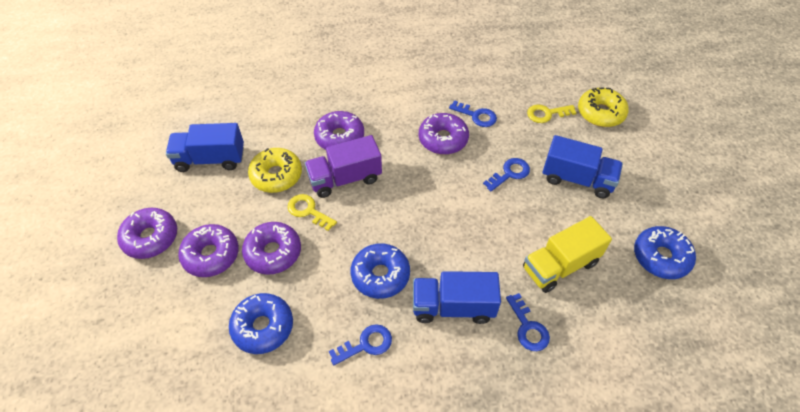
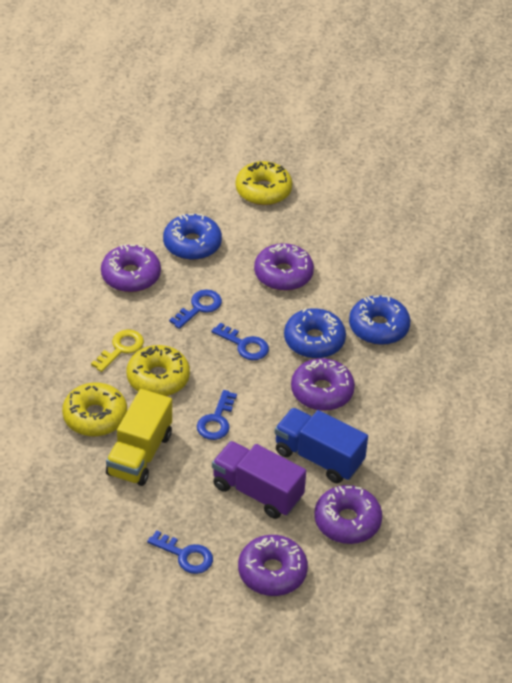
blue truck: 3 -> 1
yellow donut: 2 -> 3
yellow key: 2 -> 1

